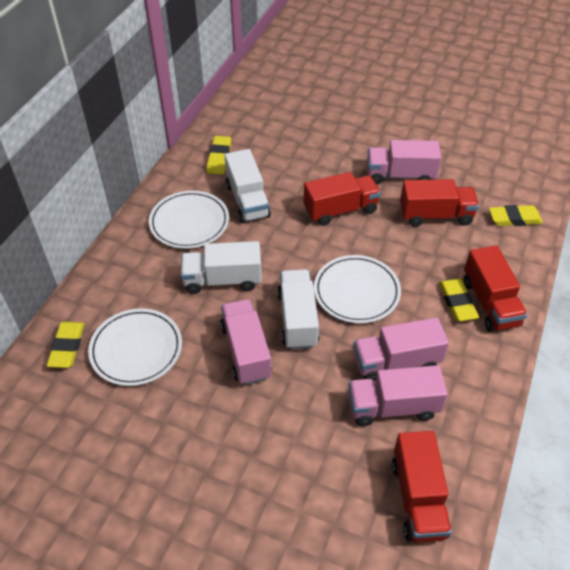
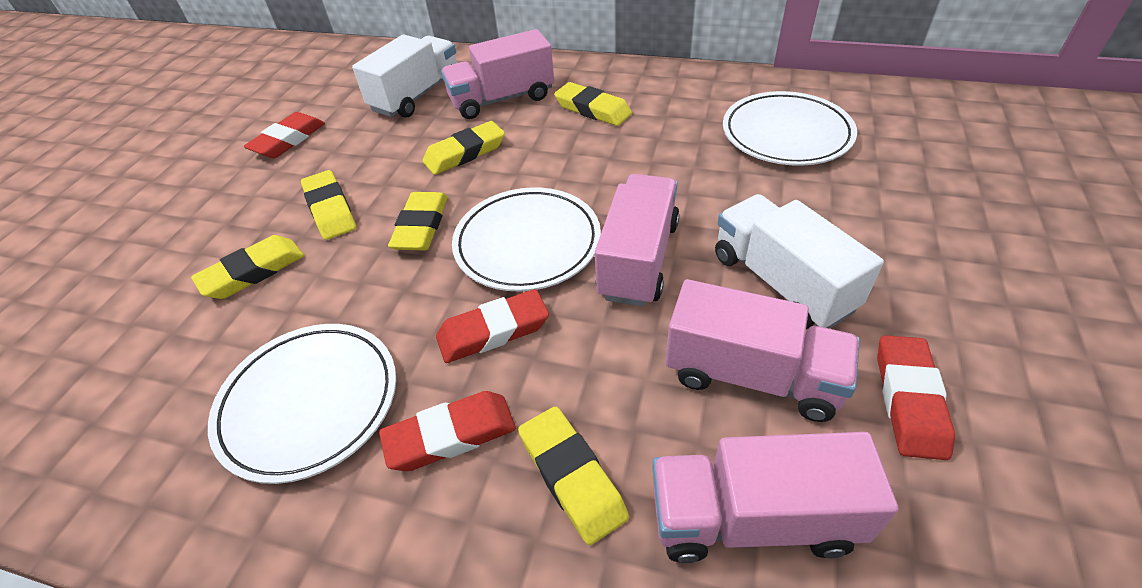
red eraser: 0 -> 4
red truck: 4 -> 0
white truck: 3 -> 2
yellow eraser: 4 -> 6

